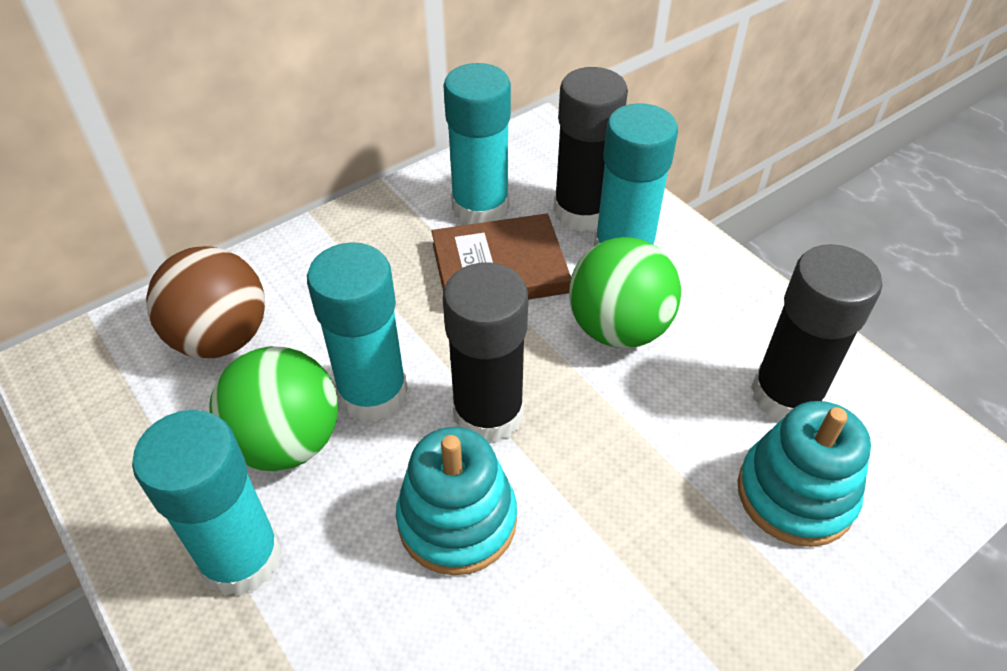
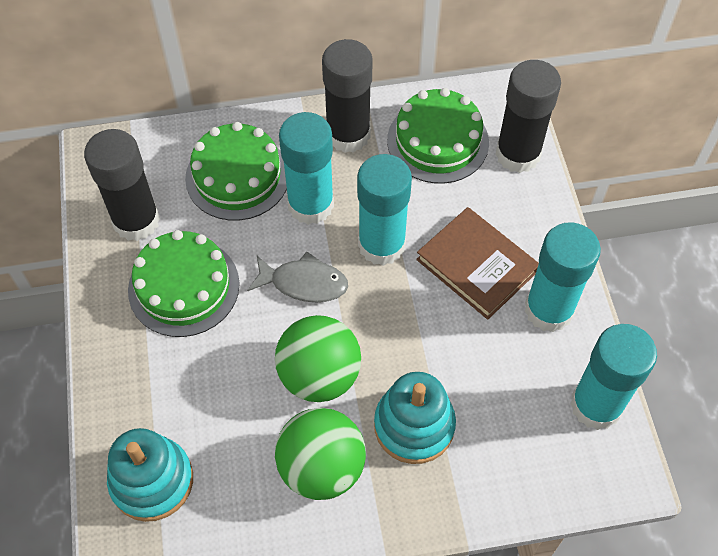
brown ball: 1 -> 0
green cake: 0 -> 3
grey fish: 0 -> 1

